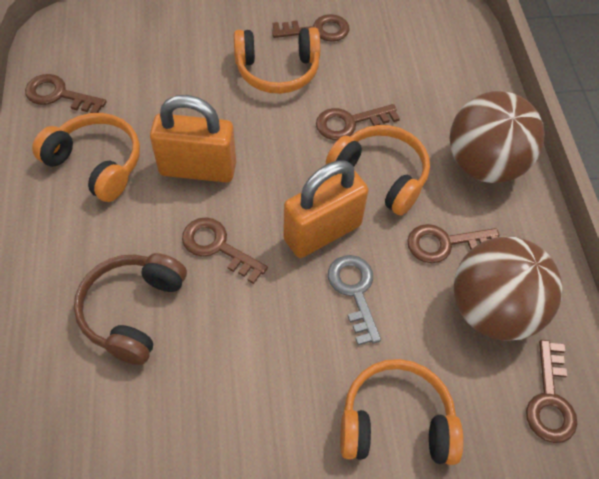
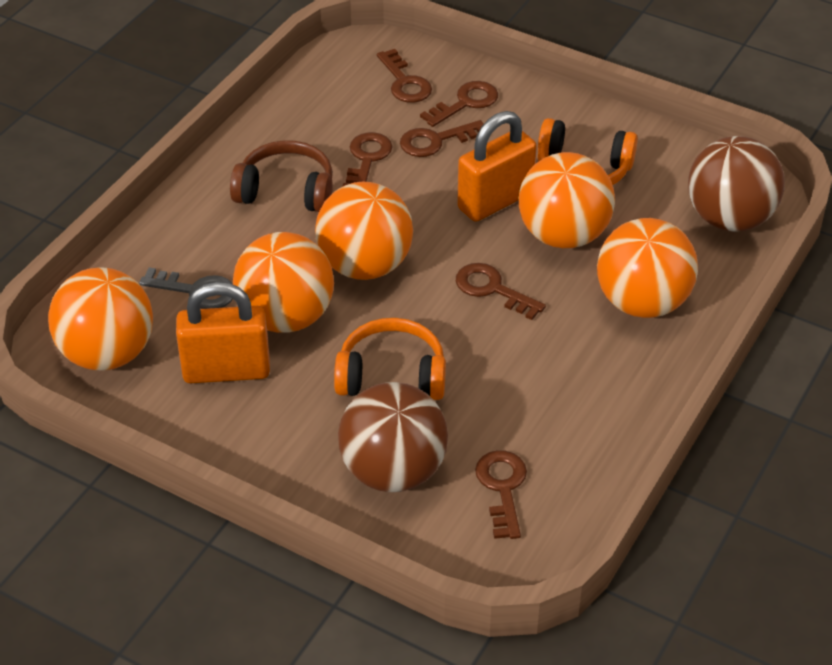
orange ball: 0 -> 5
orange headphones: 4 -> 2

